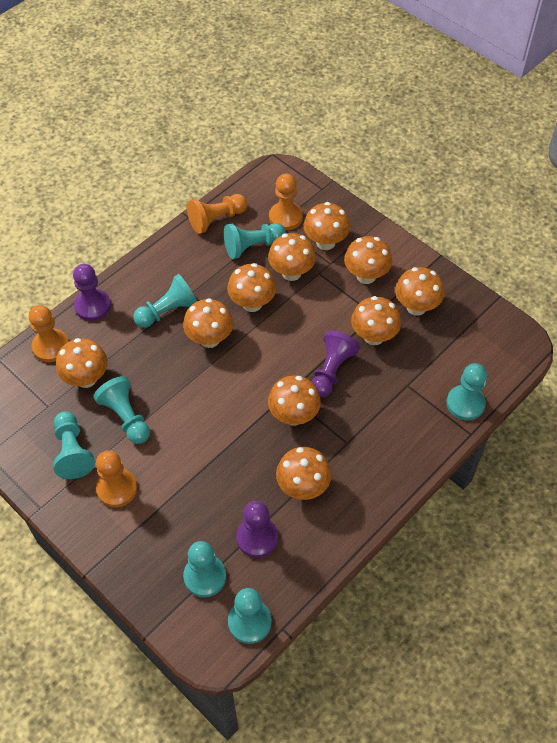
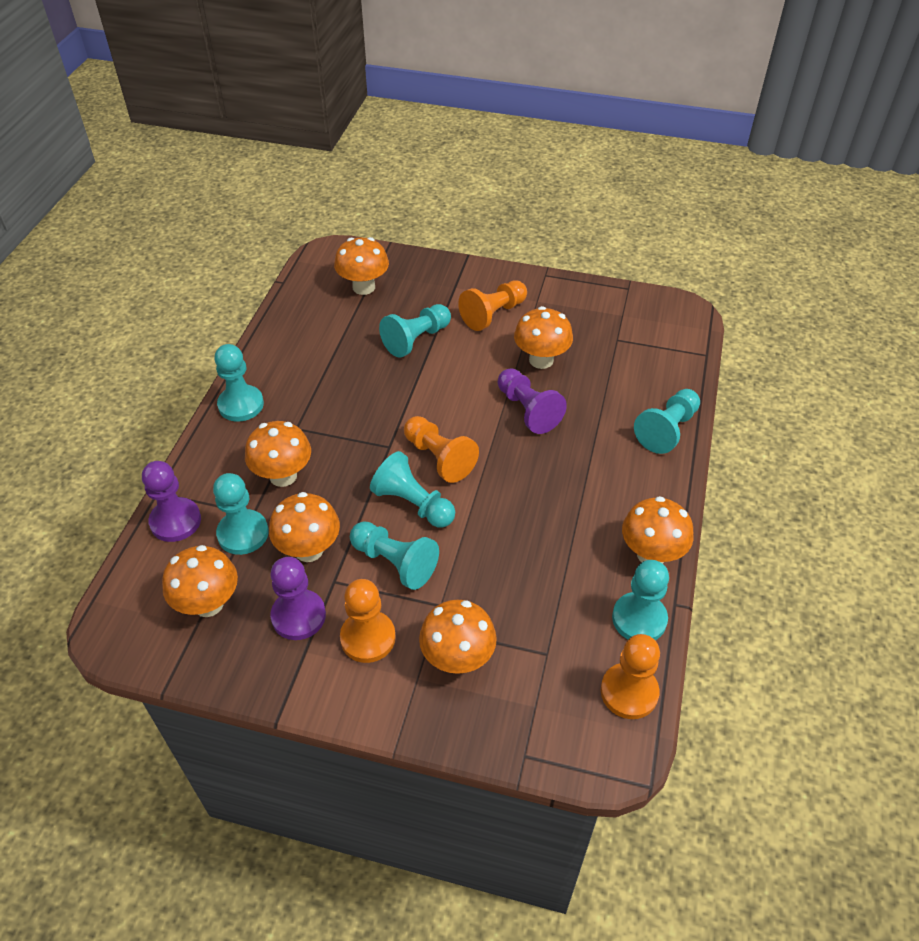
orange mushroom: 10 -> 7

